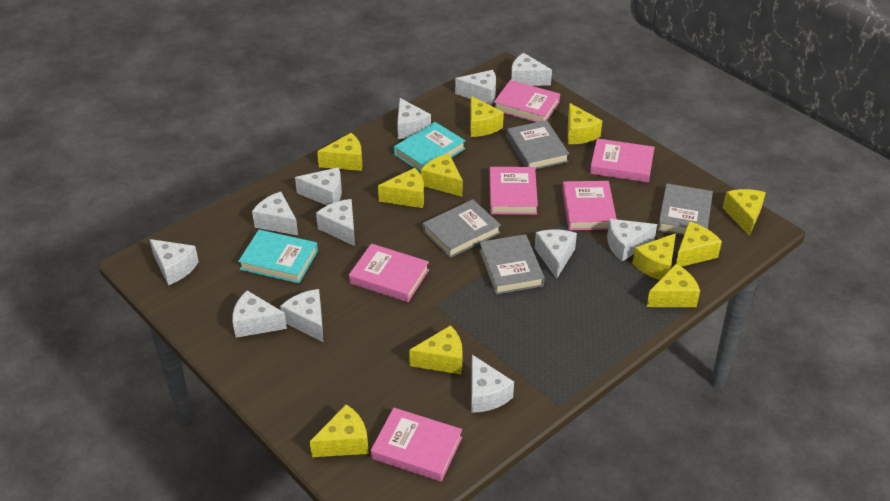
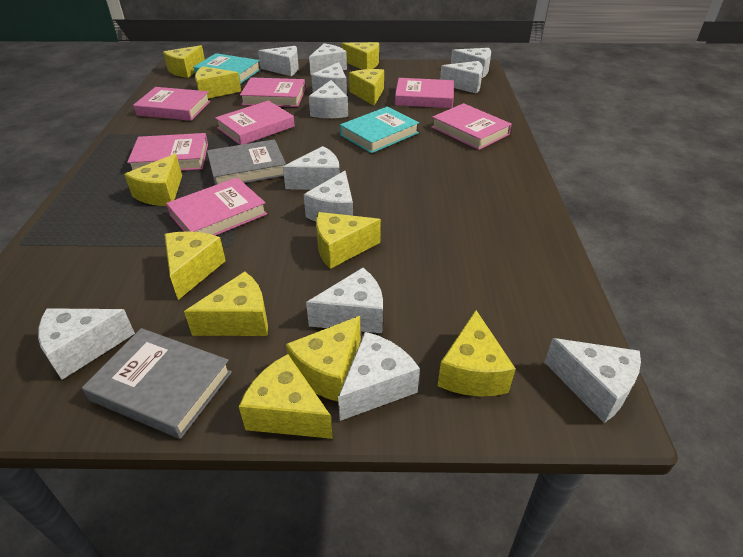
grey book: 4 -> 2
pink book: 6 -> 7

